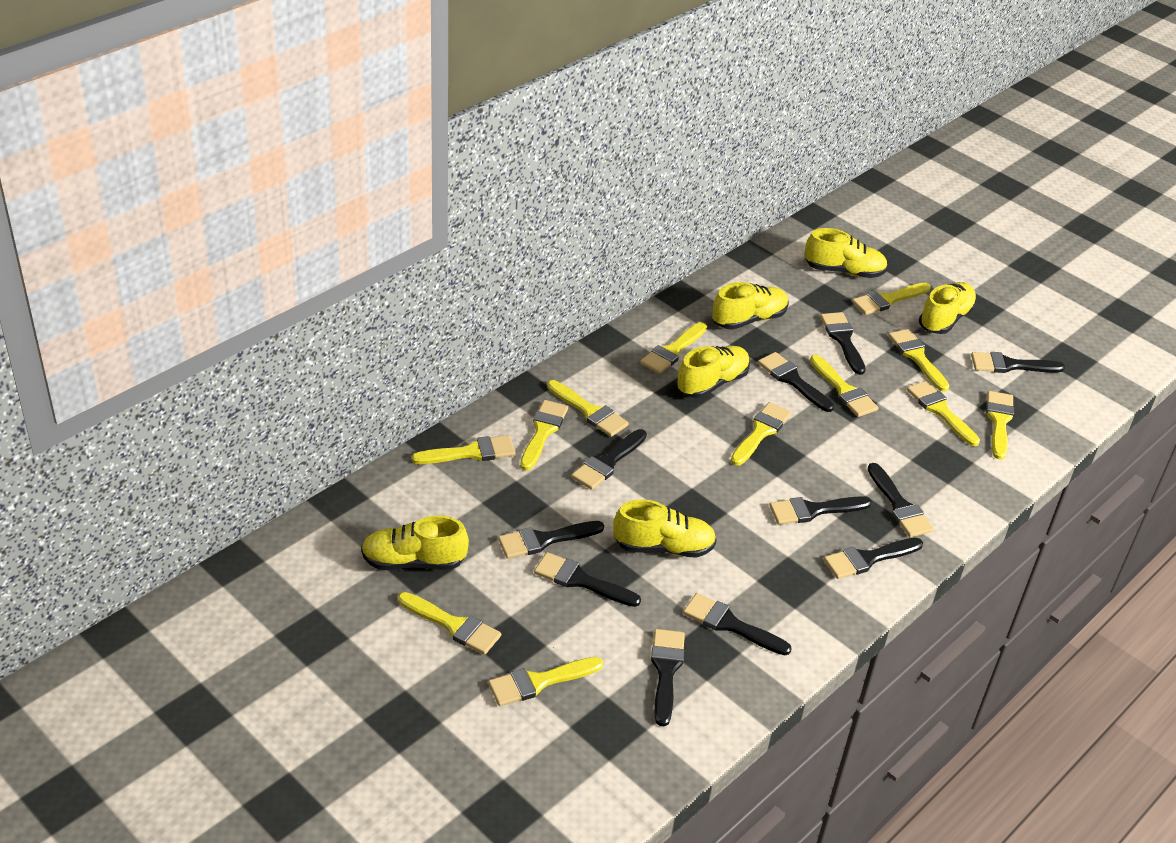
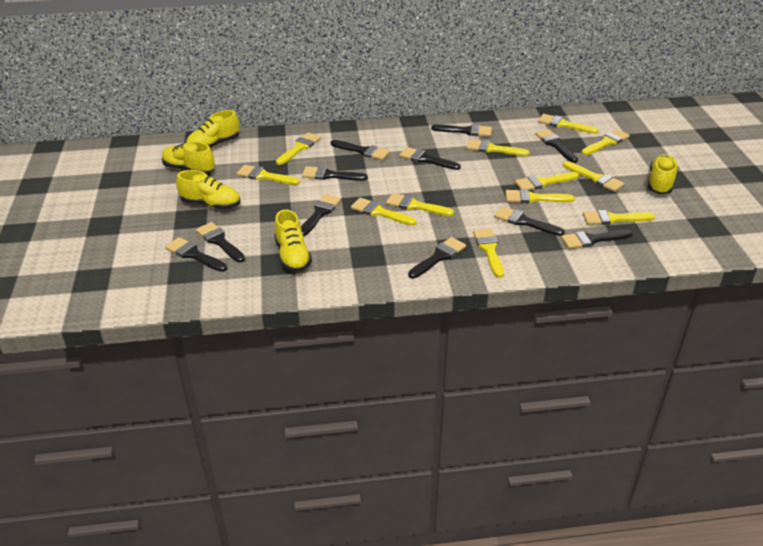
yellow shoe: 6 -> 5

